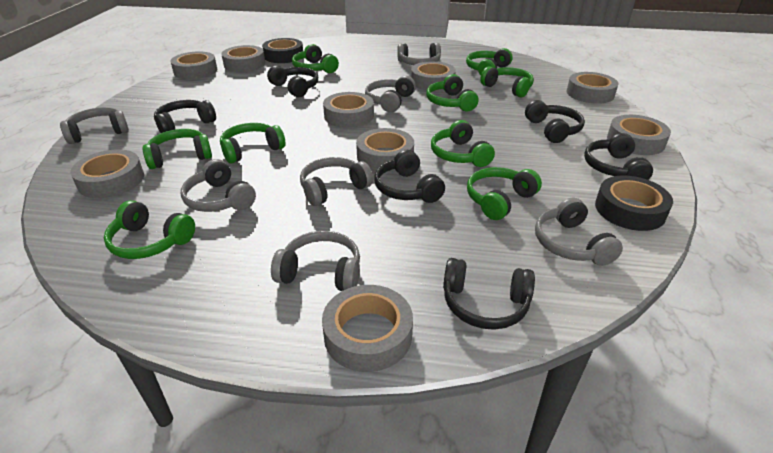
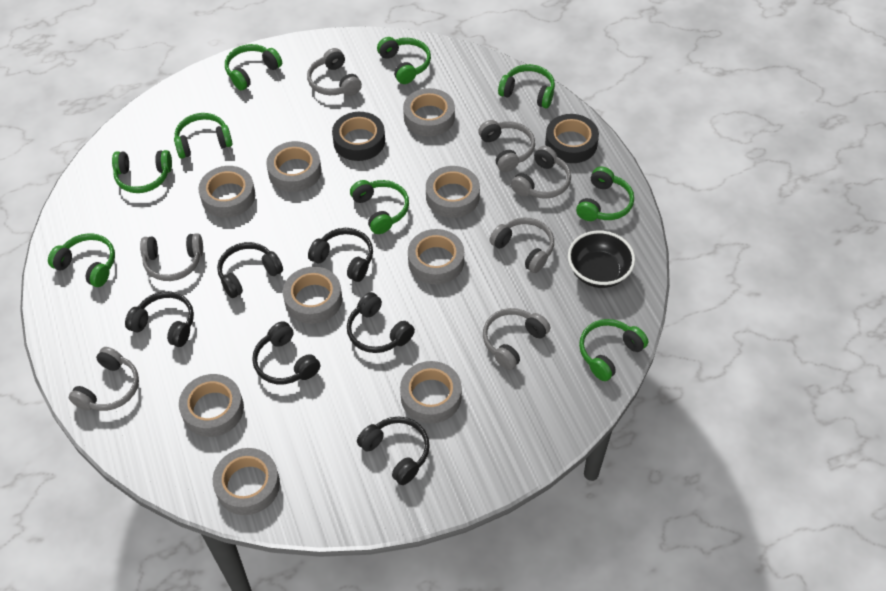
black bowl: 0 -> 1

